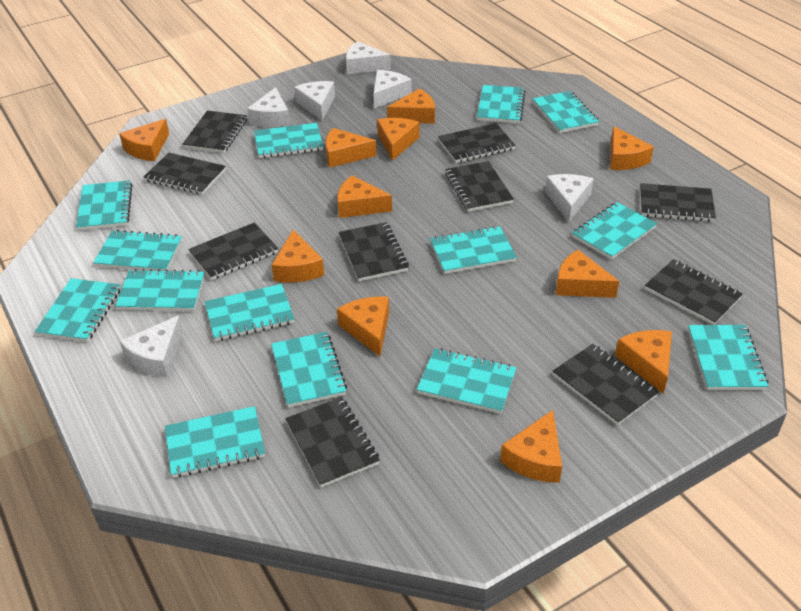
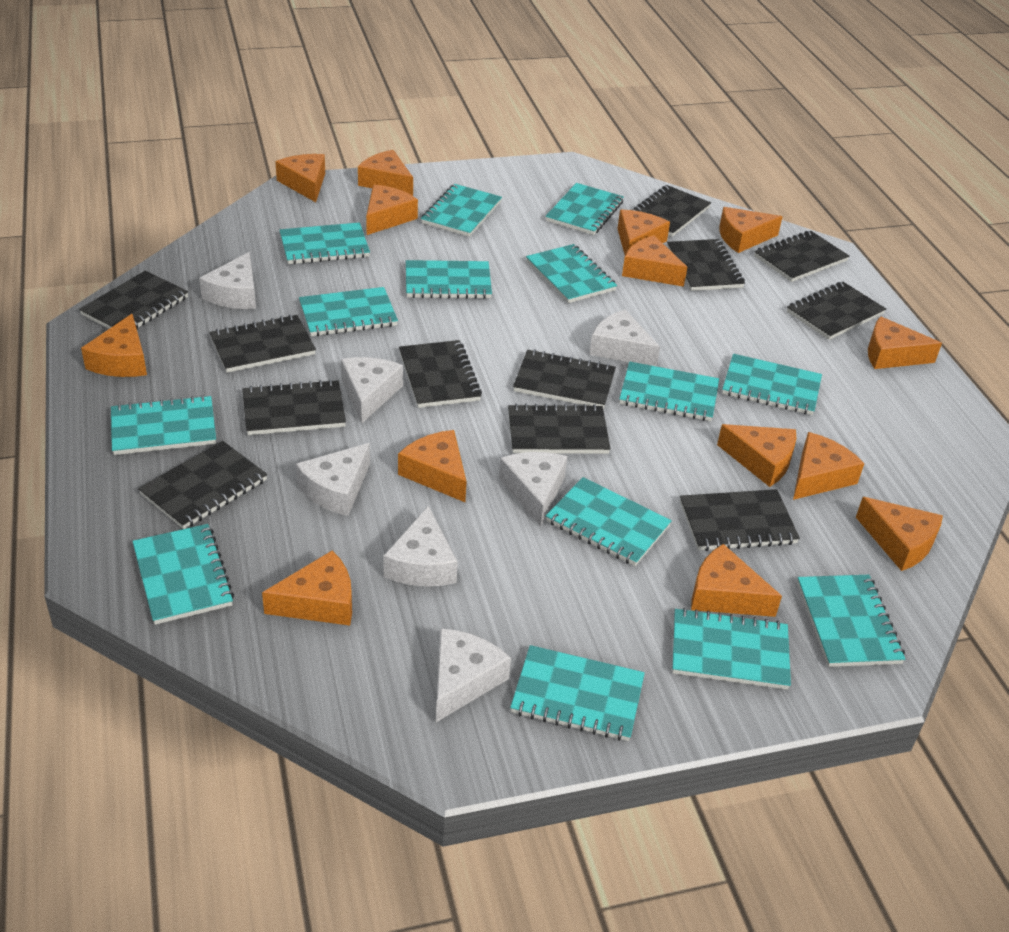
black notebook: 10 -> 12
orange cheese: 11 -> 14
white cheese: 6 -> 7

